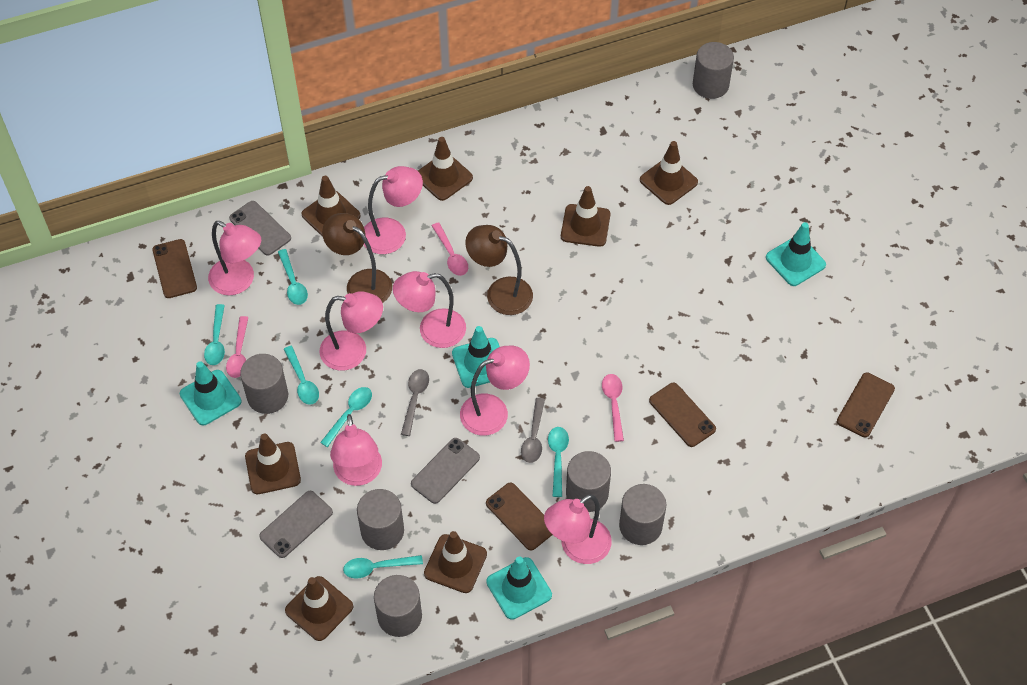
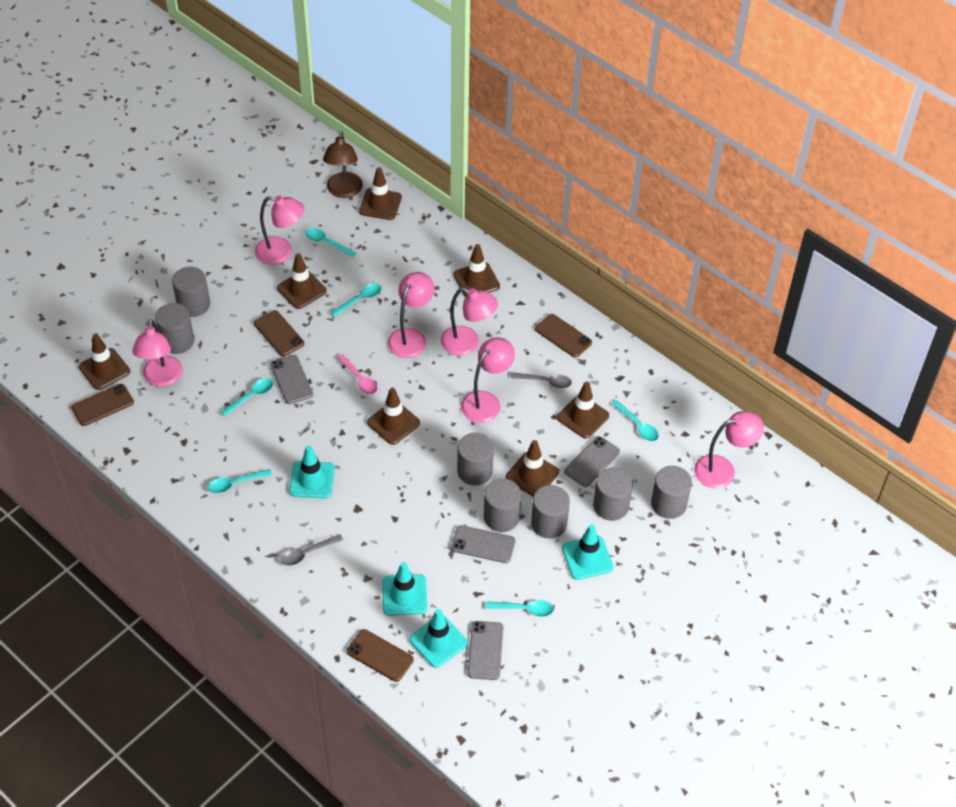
brown lamp: 2 -> 1
grey cylinder: 6 -> 7
grey phone: 3 -> 4
pink lamp: 7 -> 6
pink spoon: 3 -> 1

